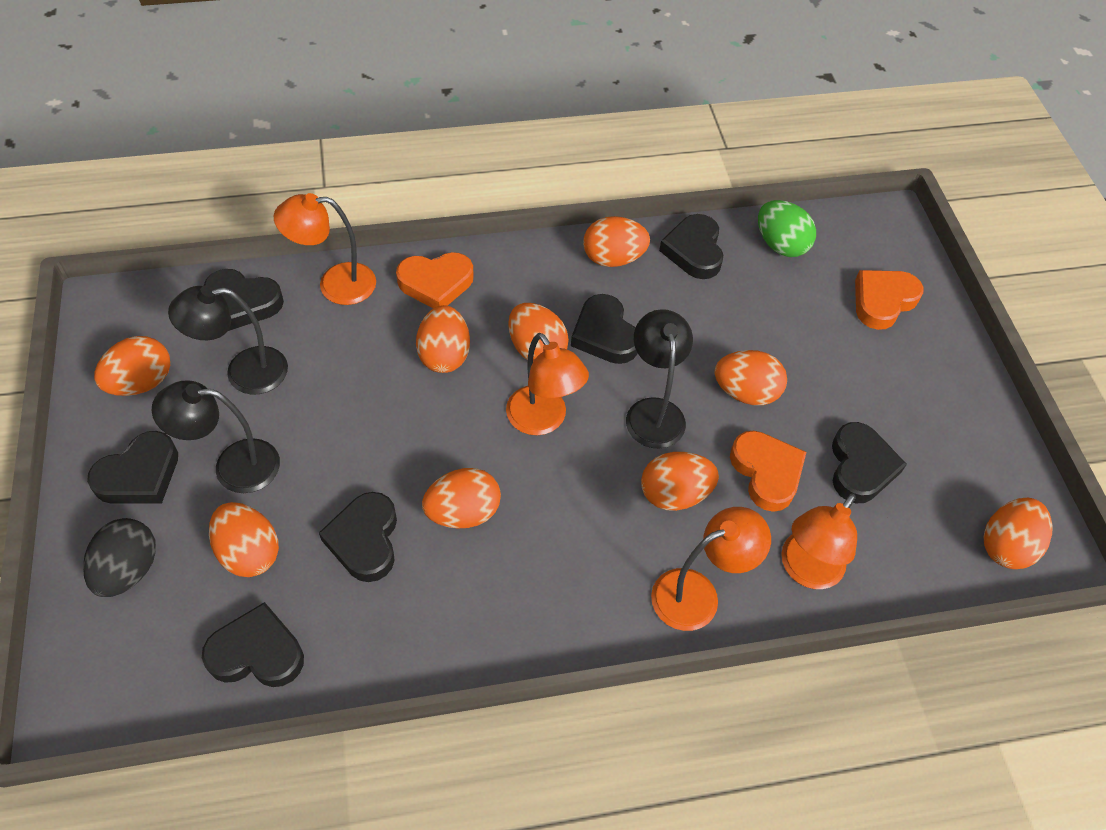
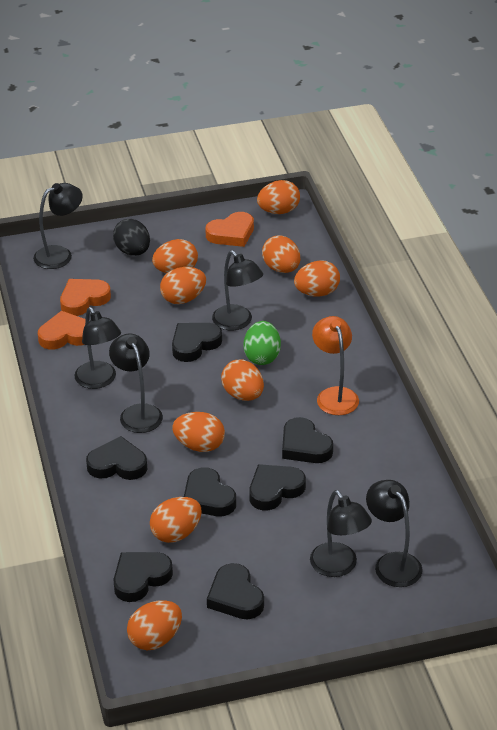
black lamp: 3 -> 6
orange lamp: 4 -> 1

